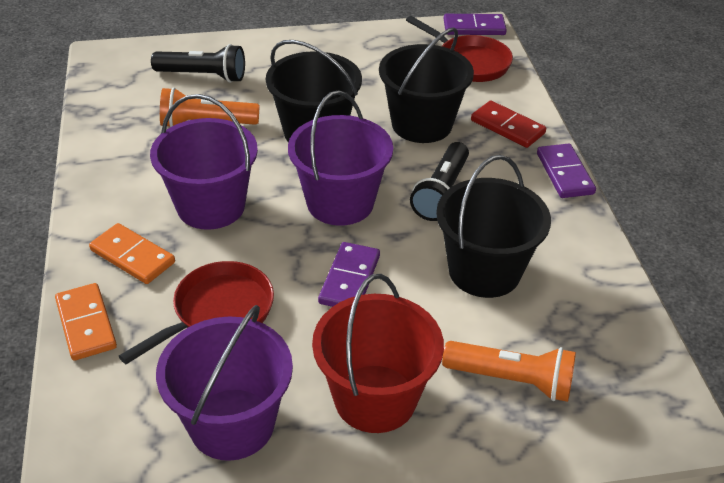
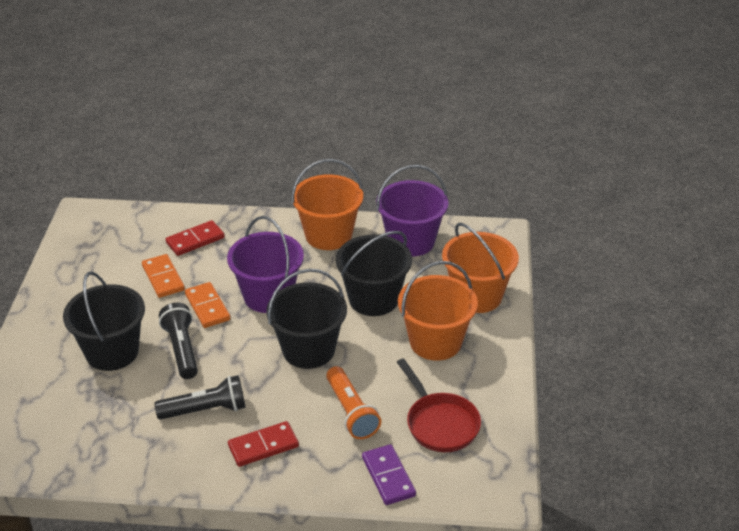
orange bucket: 0 -> 3
orange flashlight: 2 -> 1
purple bucket: 3 -> 2
purple domino: 3 -> 1
red bucket: 1 -> 0
red domino: 1 -> 2
red pan: 2 -> 1

